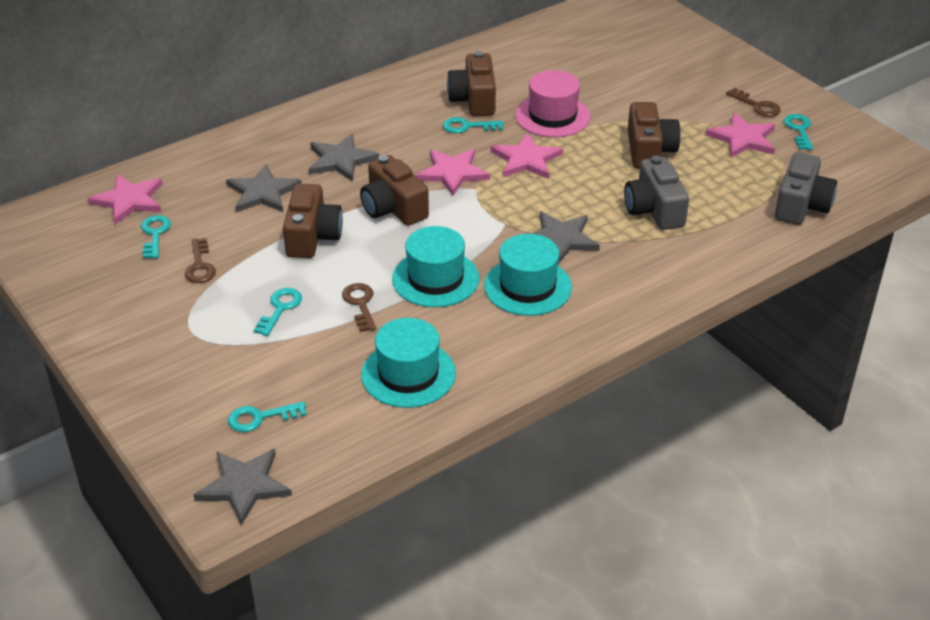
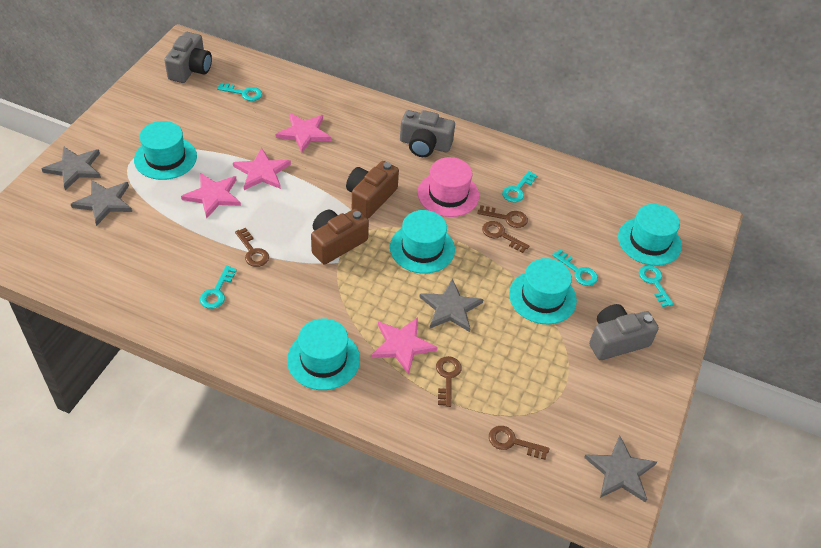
brown camera: 4 -> 2
brown key: 3 -> 5
grey camera: 2 -> 3
turquoise hat: 3 -> 5

